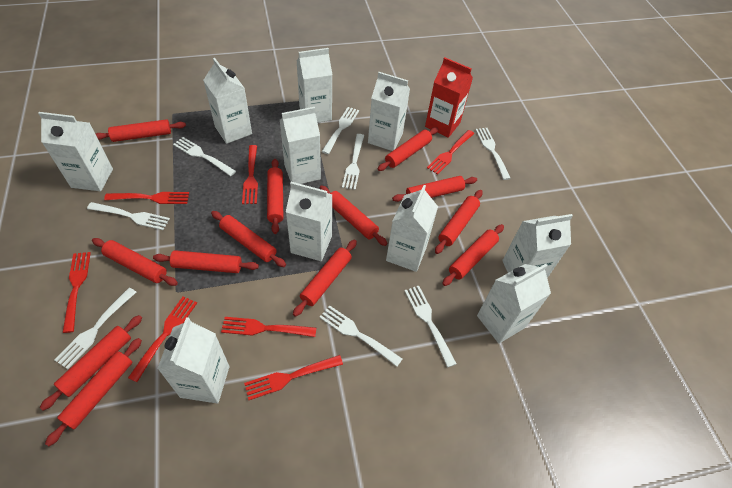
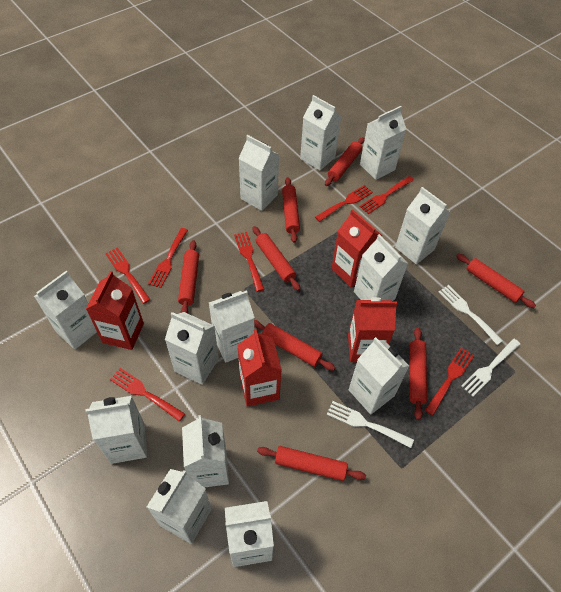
red carton: 1 -> 4
red rolling pin: 13 -> 8
white carton: 10 -> 13
white fork: 8 -> 3

